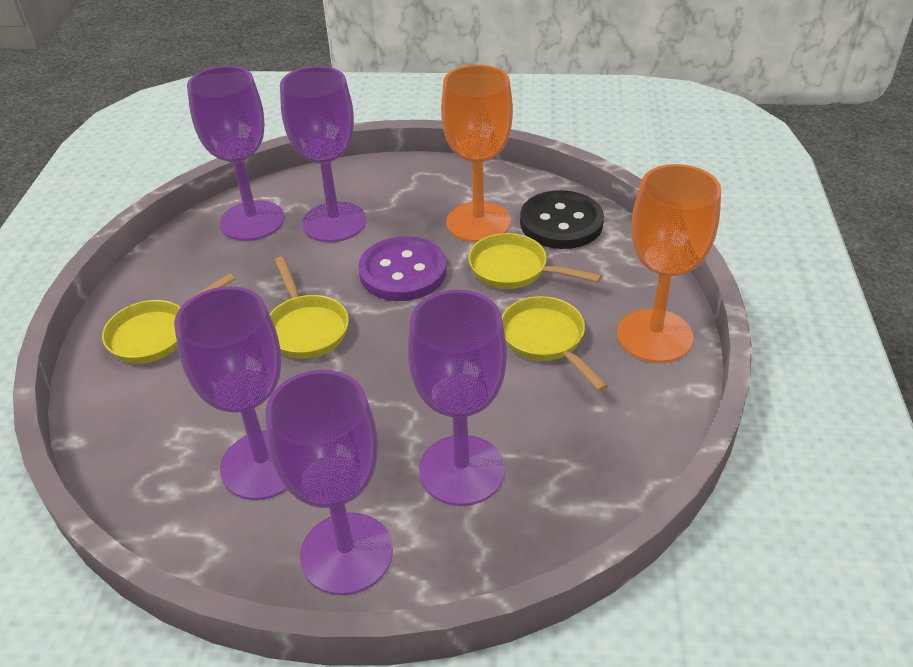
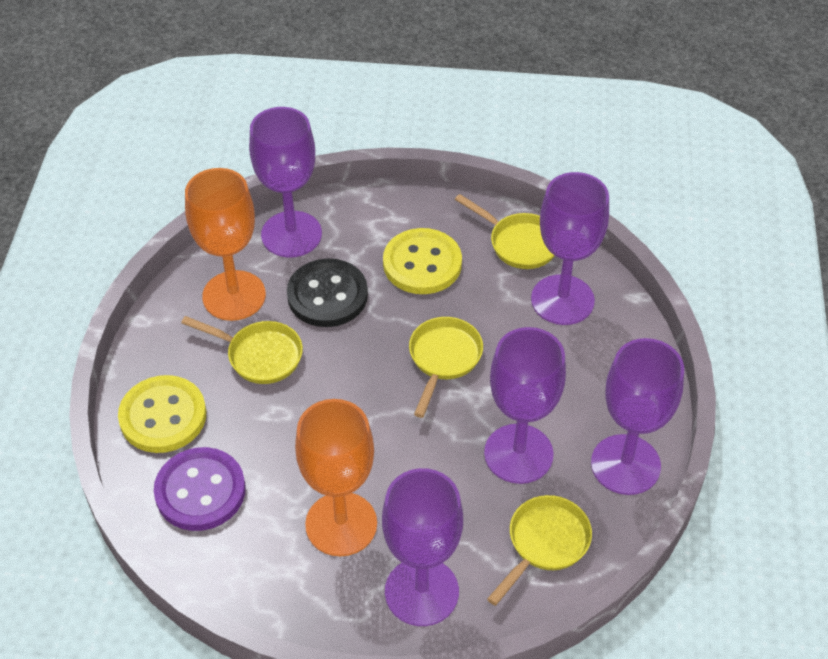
yellow button: 0 -> 2

